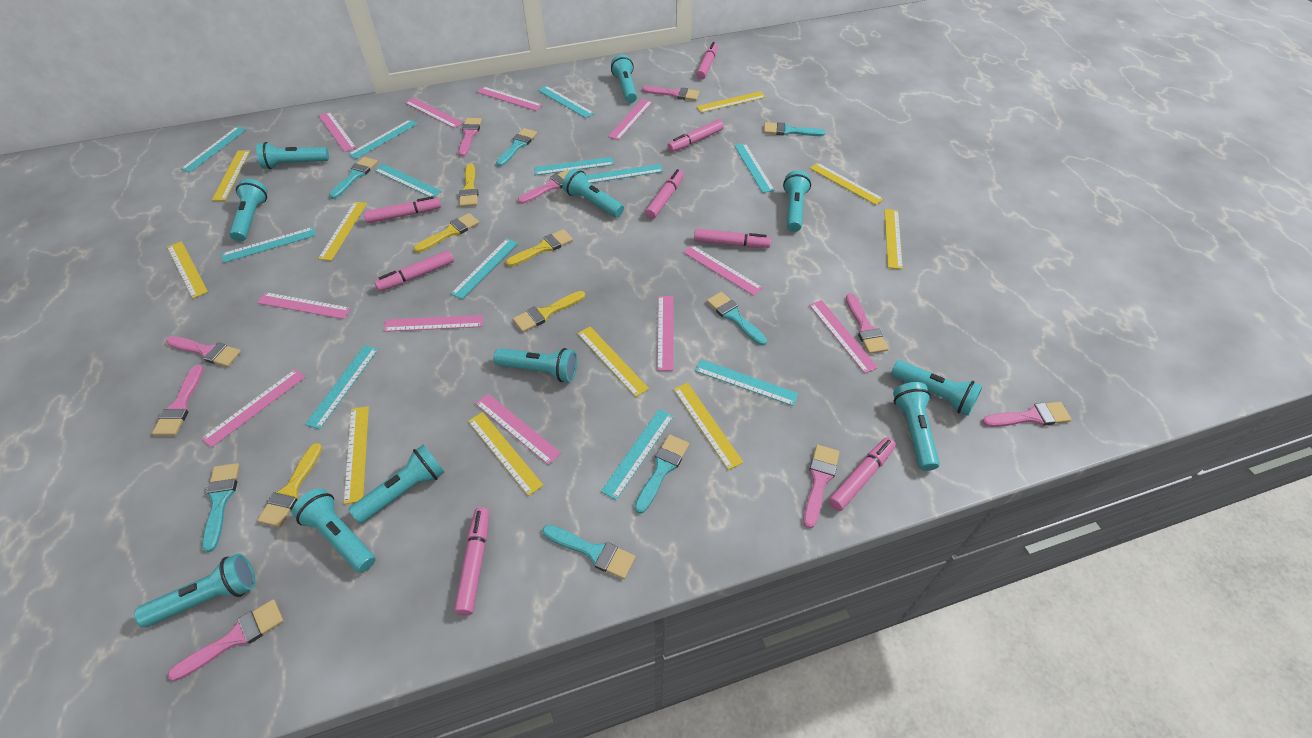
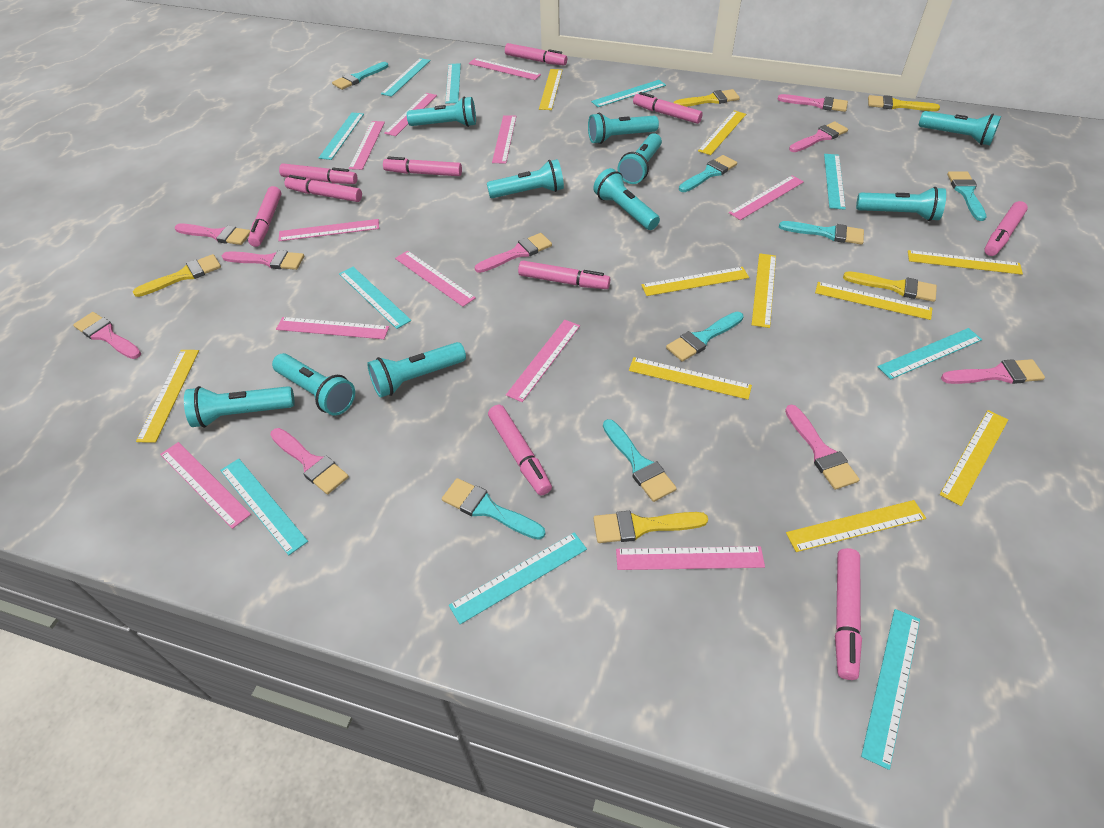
pink marker: 8 -> 10
turquoise flashlight: 11 -> 10
turquoise ruler: 12 -> 10

